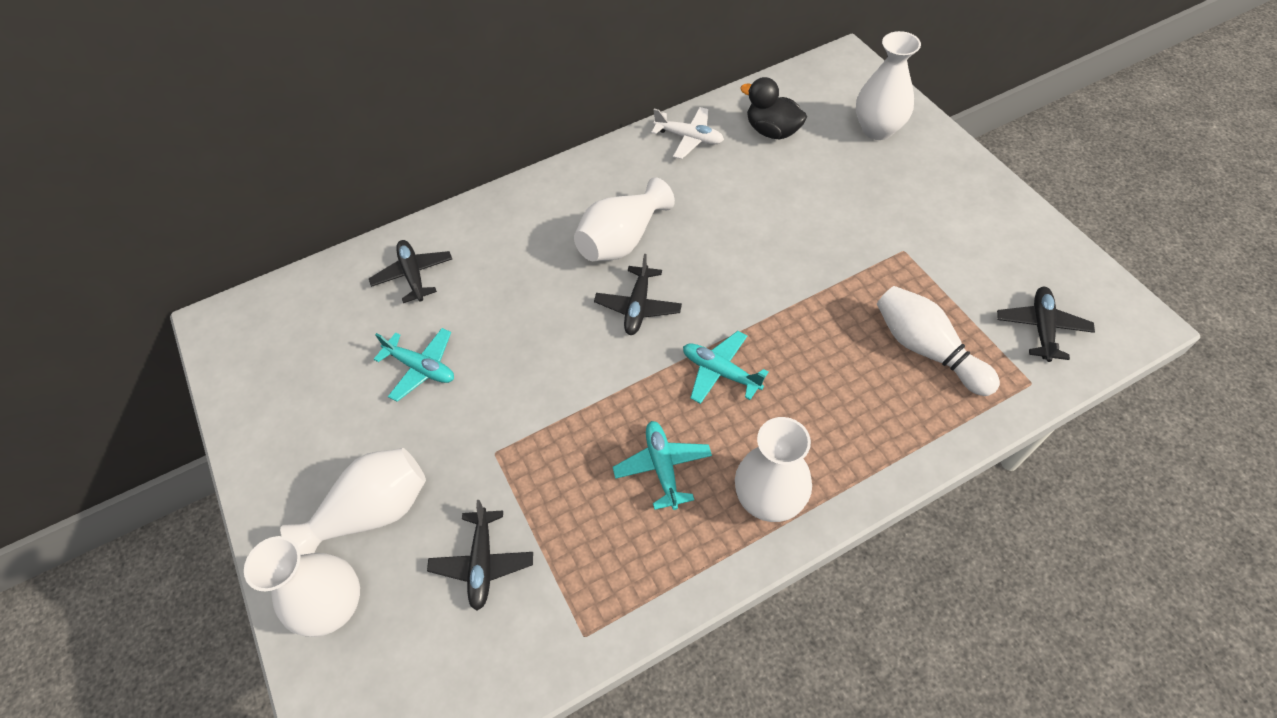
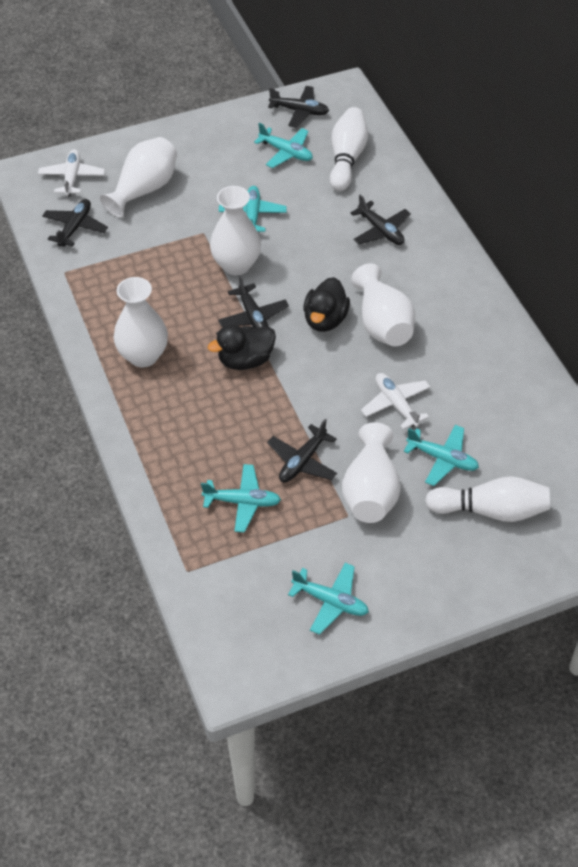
black duck: 1 -> 2
black plane: 4 -> 5
turquoise plane: 3 -> 5
white bowling pin: 1 -> 2
white plane: 1 -> 2

